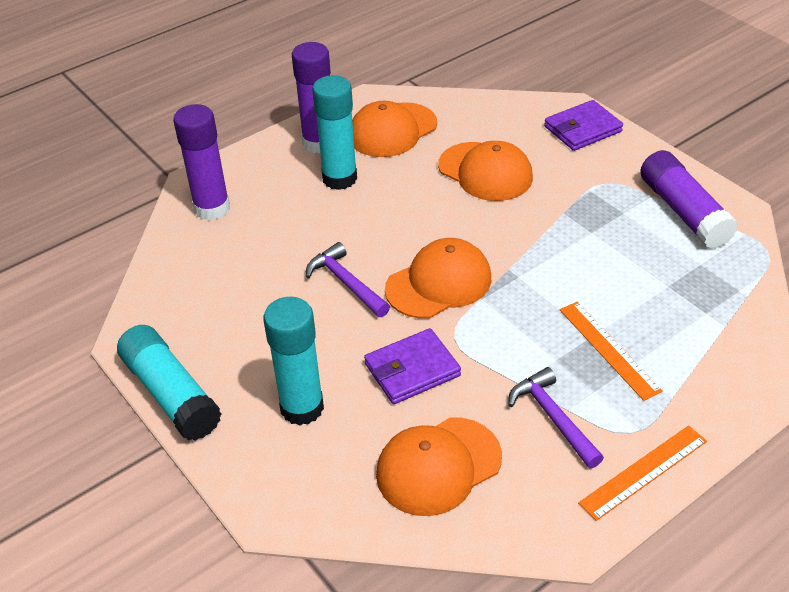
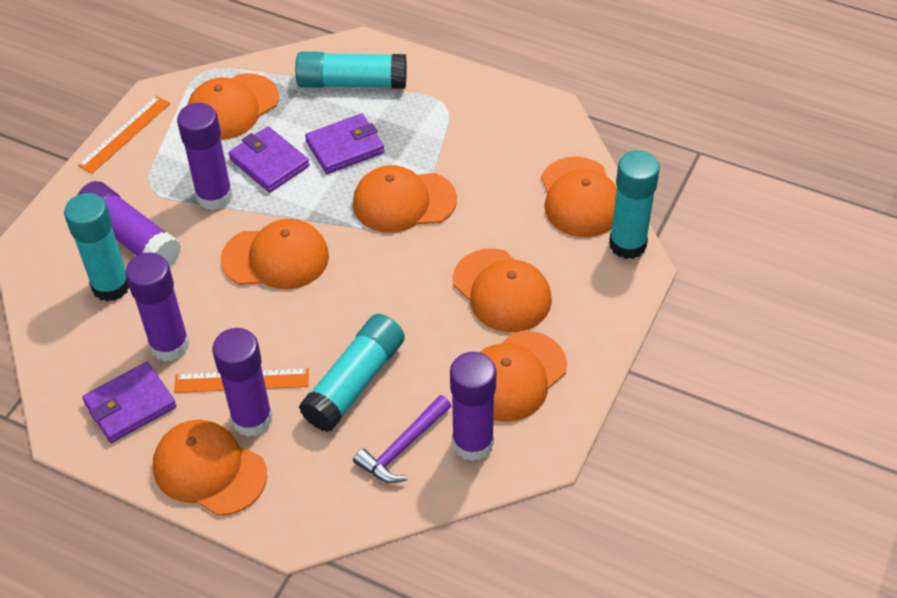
orange cap: 4 -> 7
purple glue stick: 3 -> 5
purple hammer: 2 -> 1
purple wallet: 2 -> 3
turquoise glue stick: 3 -> 4

